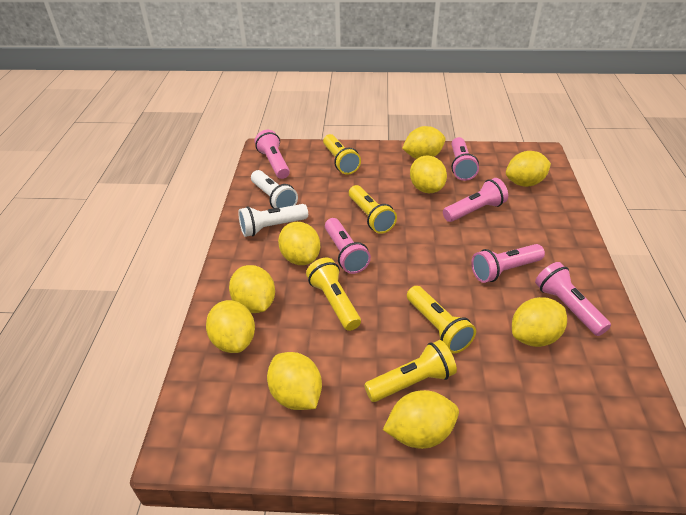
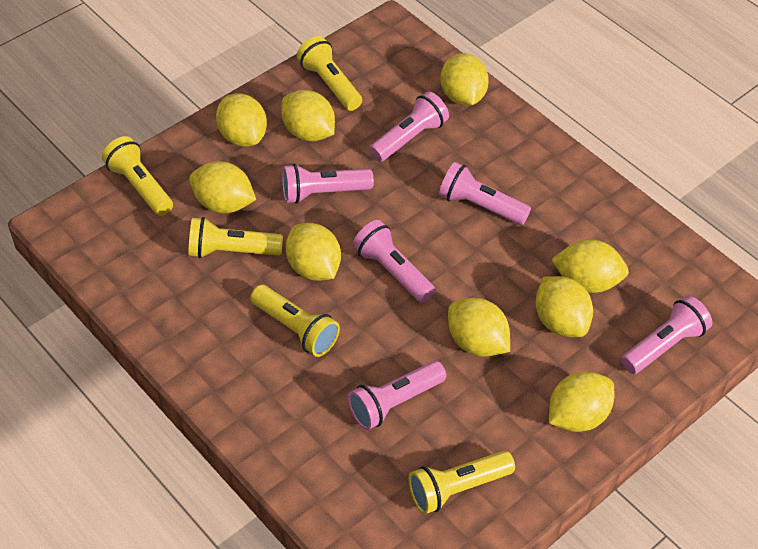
white flashlight: 2 -> 0

